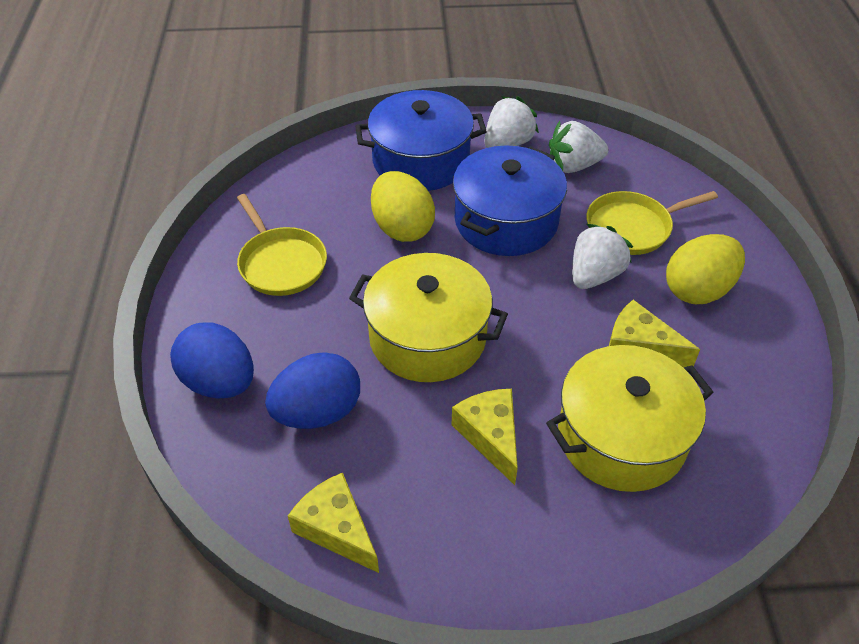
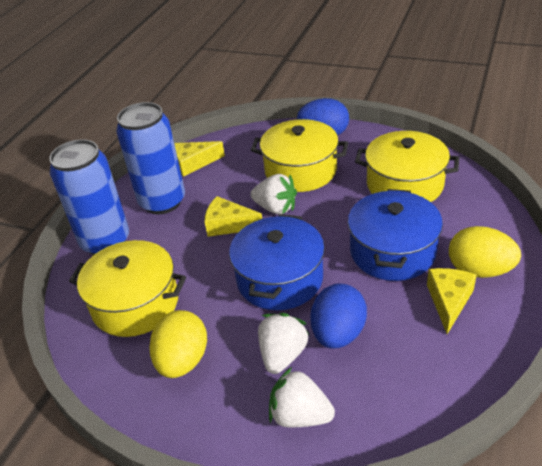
blue can: 0 -> 2
yellow pan: 2 -> 0
yellow pot: 2 -> 3

